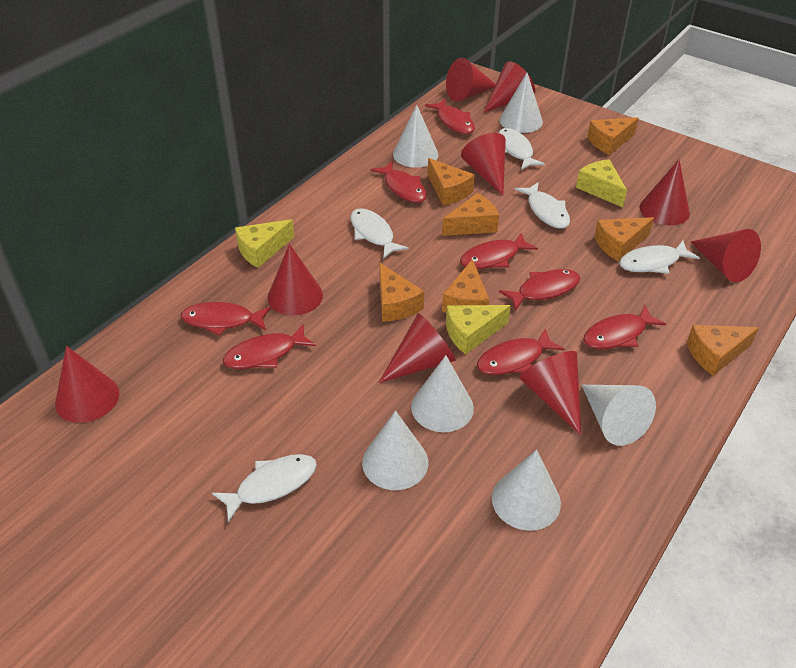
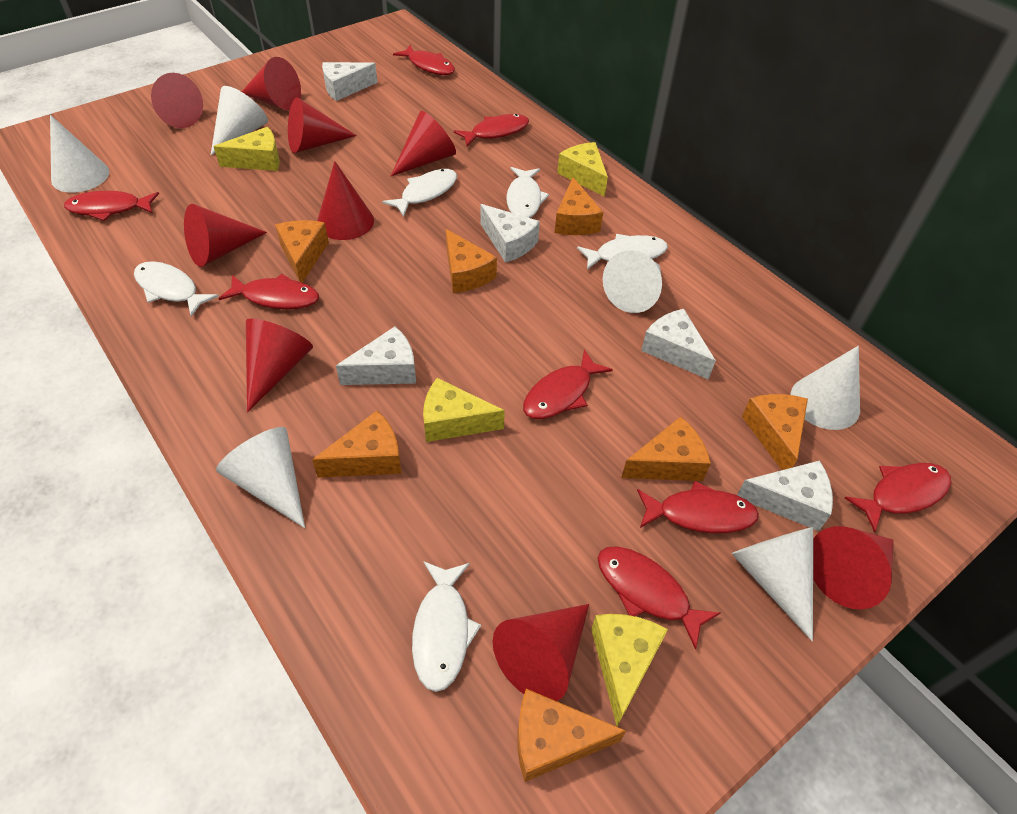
white cheese: 0 -> 5
yellow cheese: 3 -> 4

